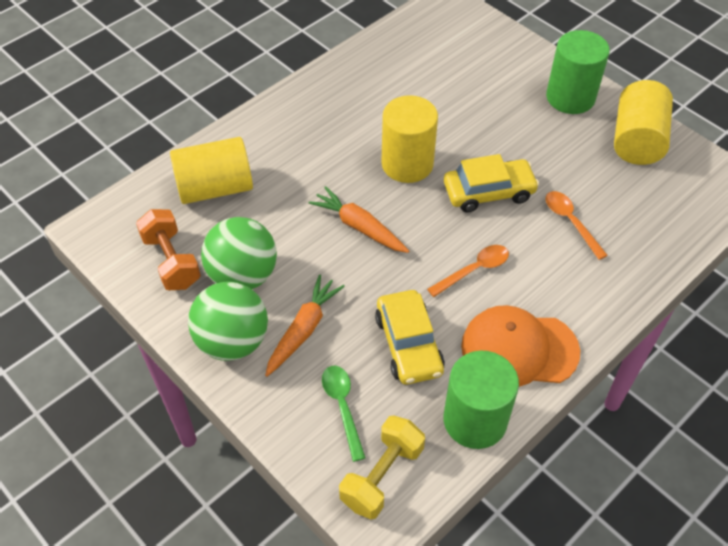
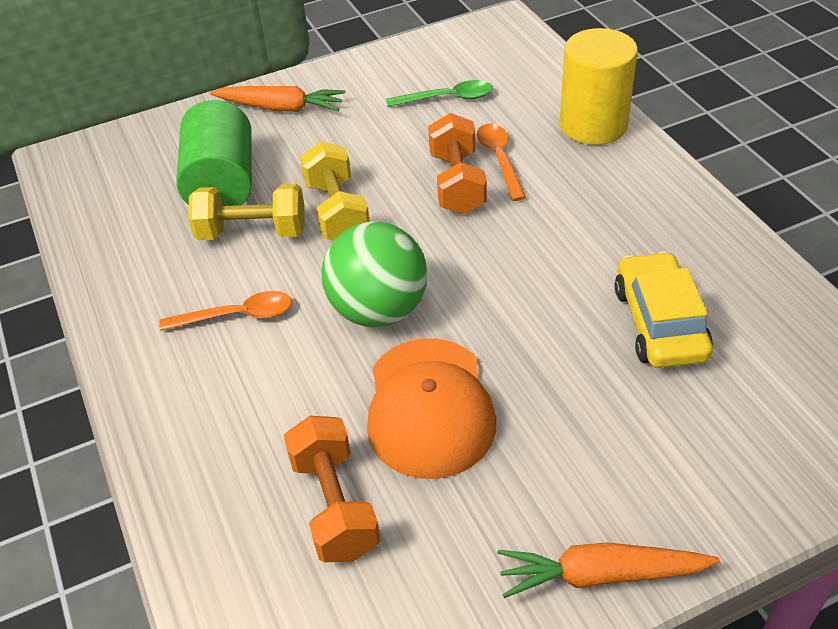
green ball: 2 -> 1
green cylinder: 2 -> 1
orange dumbbell: 1 -> 2
yellow car: 2 -> 1
yellow cylinder: 3 -> 1
yellow dumbbell: 1 -> 2

